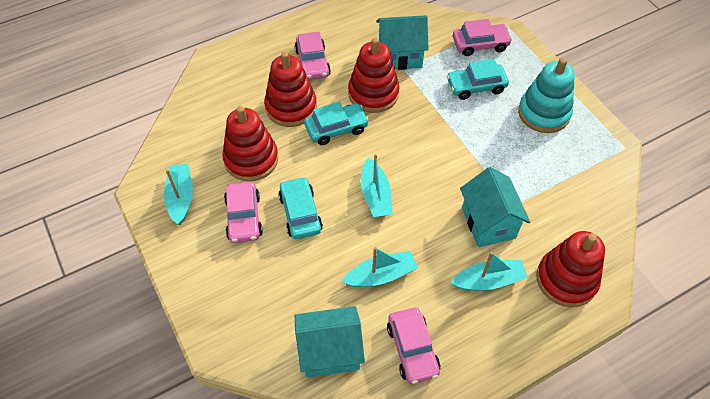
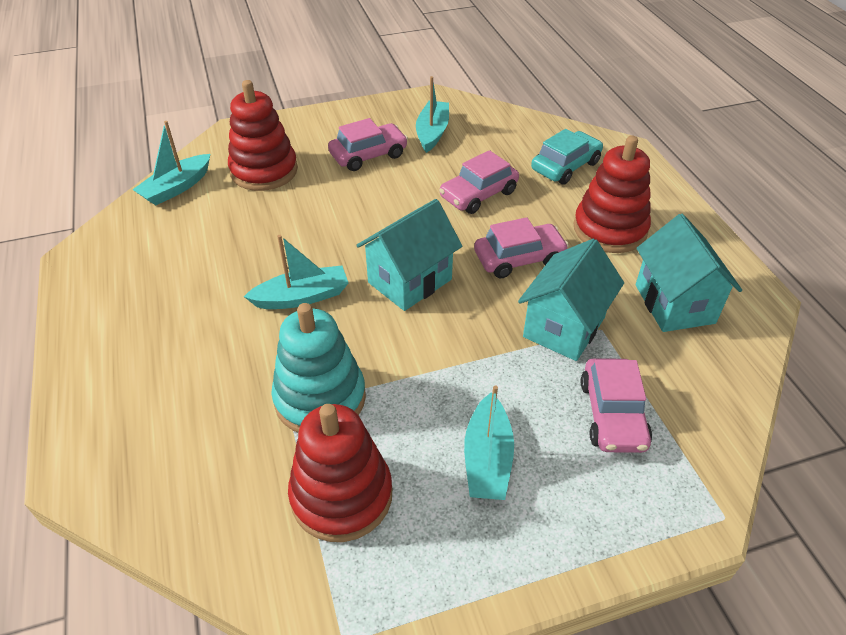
red stacking toy: 4 -> 3
turquoise car: 3 -> 1

